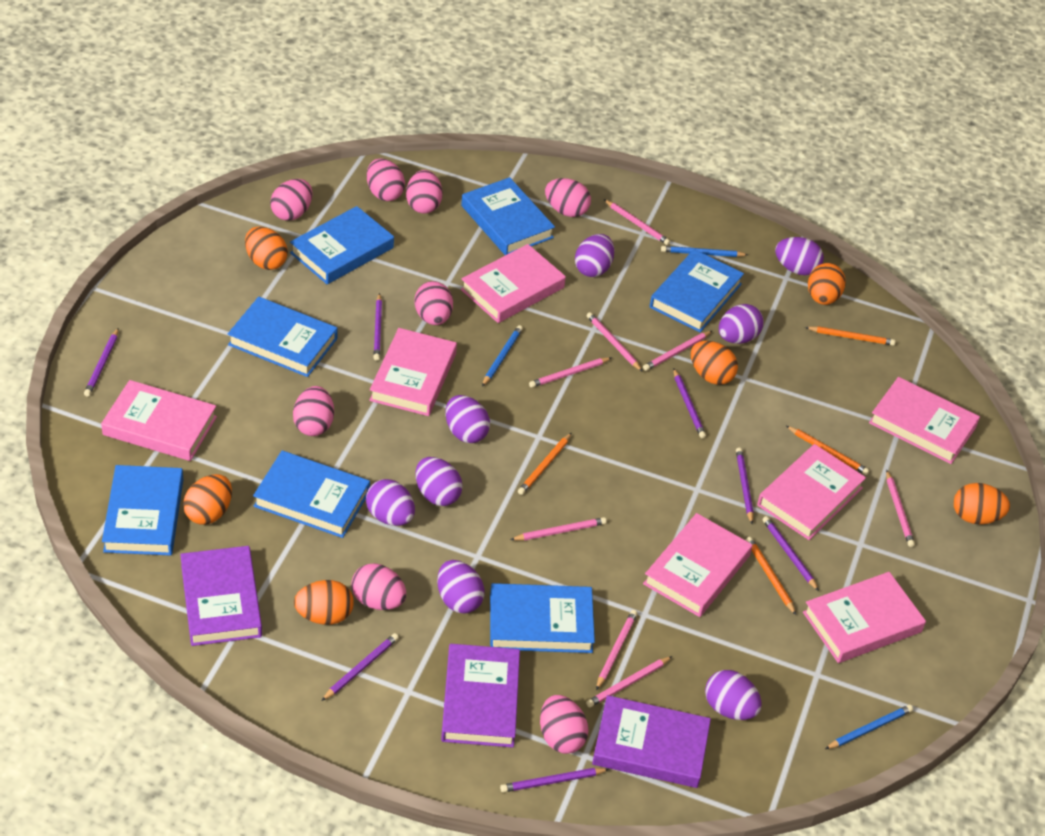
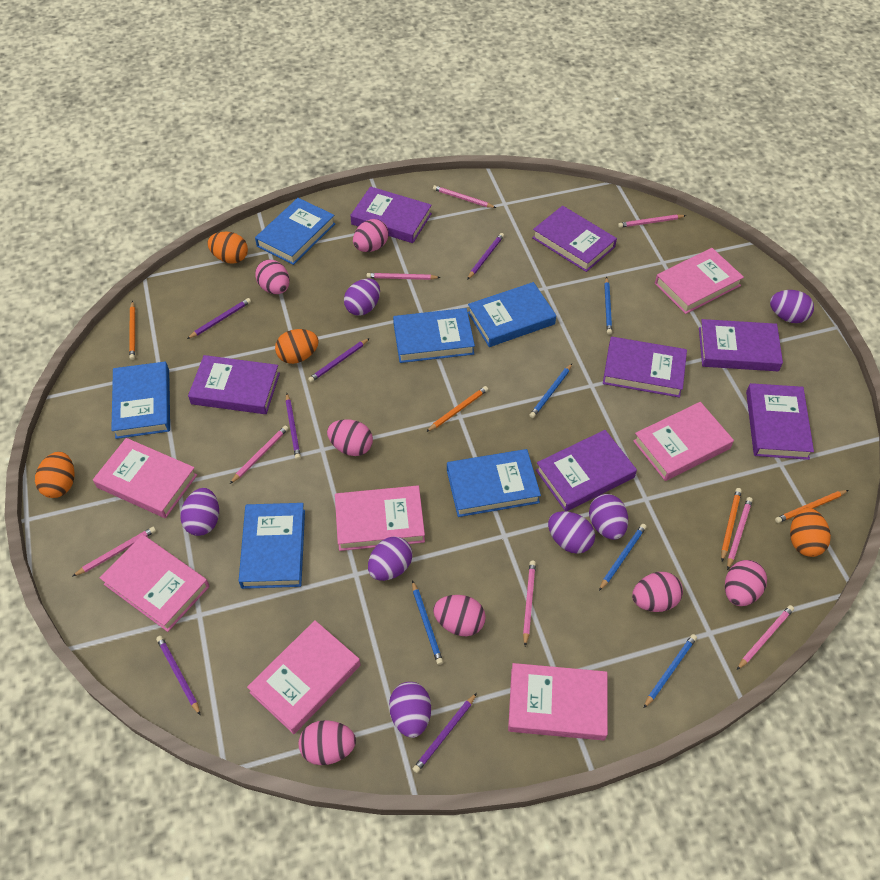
blue book: 7 -> 6
blue pencil: 3 -> 5
orange egg: 6 -> 4
pink egg: 8 -> 7
purple book: 3 -> 7
purple egg: 8 -> 7
purple pencil: 7 -> 6

